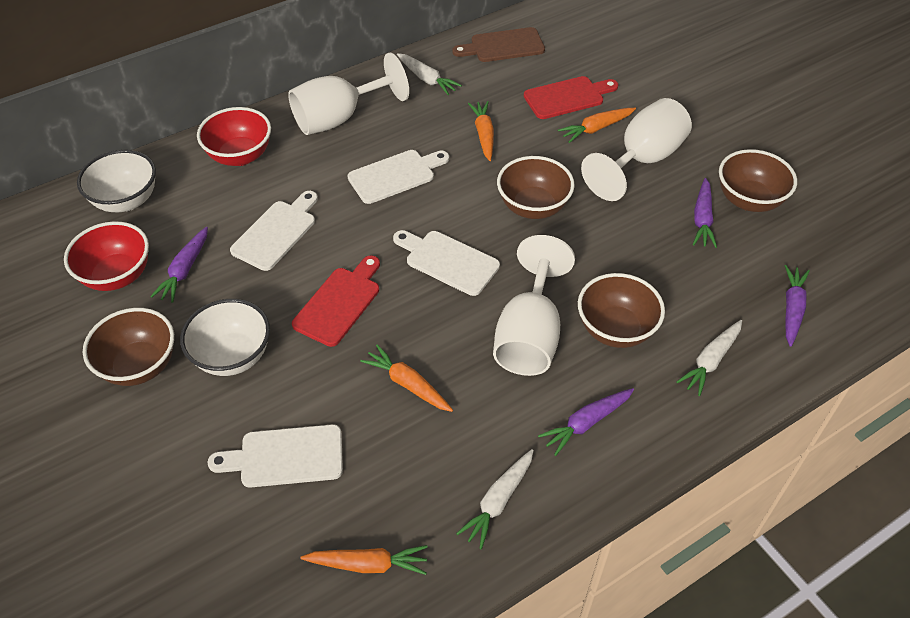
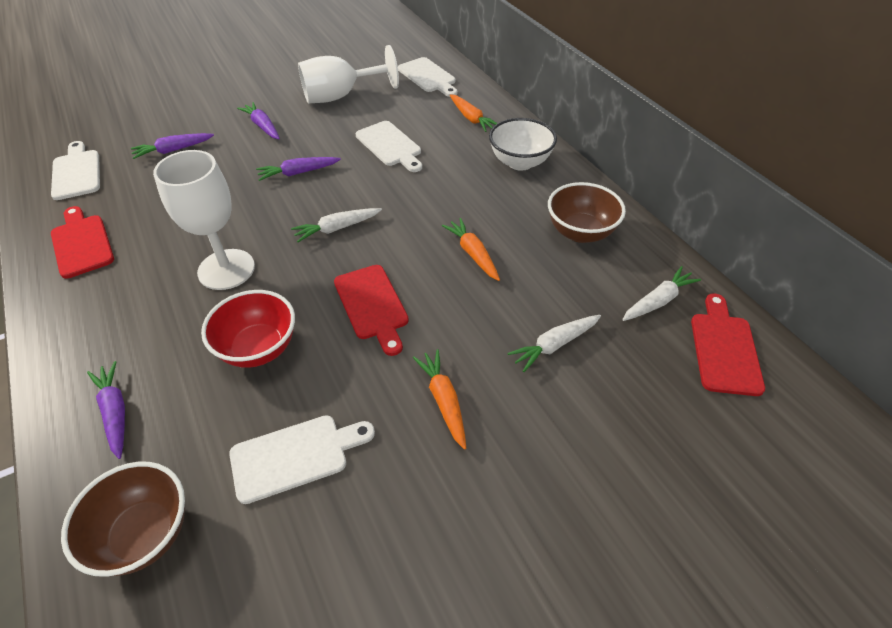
brown bowl: 4 -> 2
brown cutting board: 1 -> 0
orange carrot: 4 -> 3
red bowl: 2 -> 1
red cutting board: 2 -> 3
white bowl: 2 -> 1
white goblet: 3 -> 2

